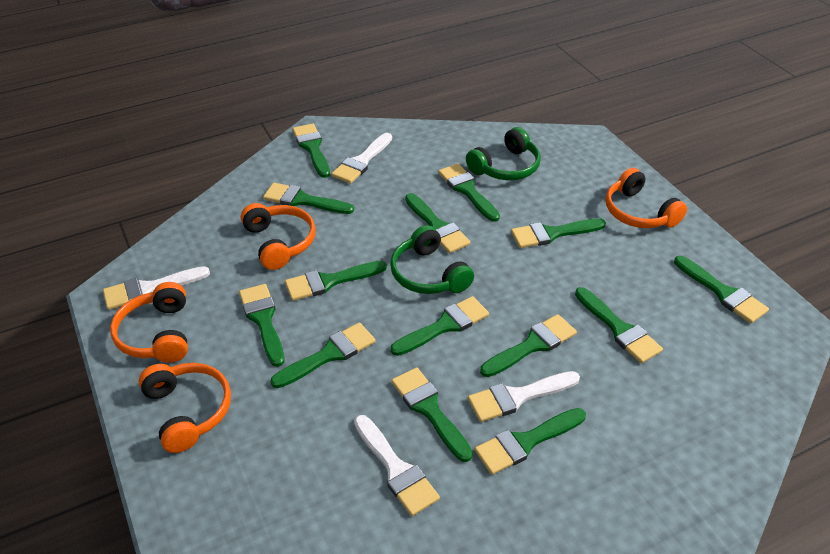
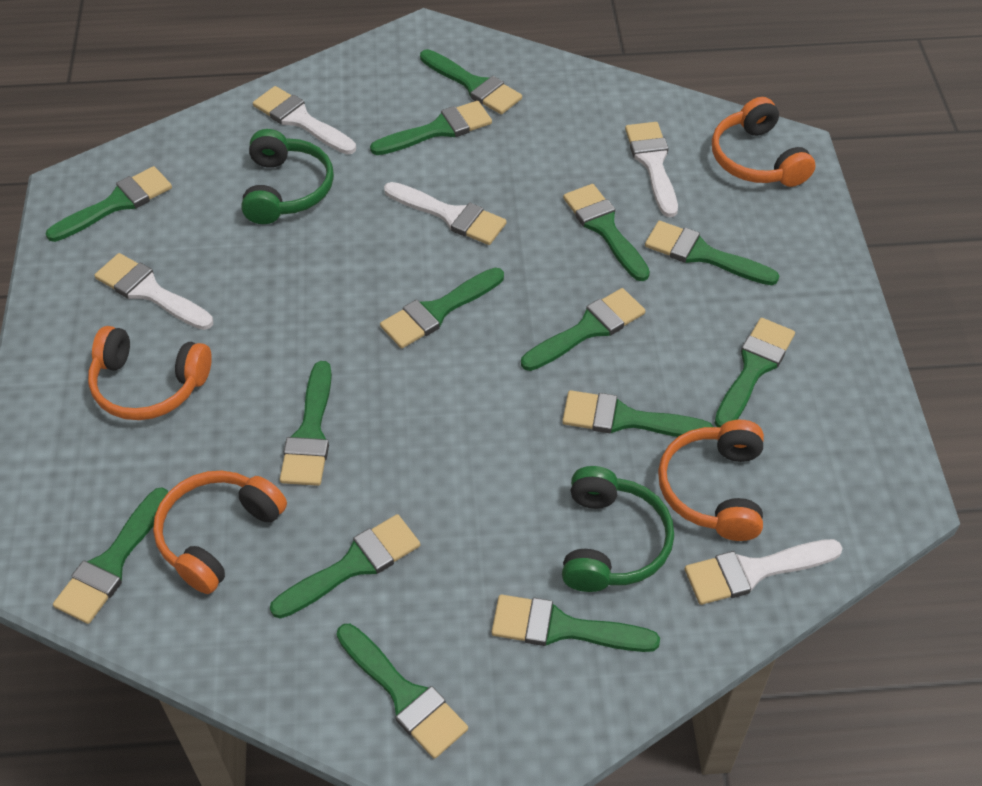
white brush: 4 -> 5

